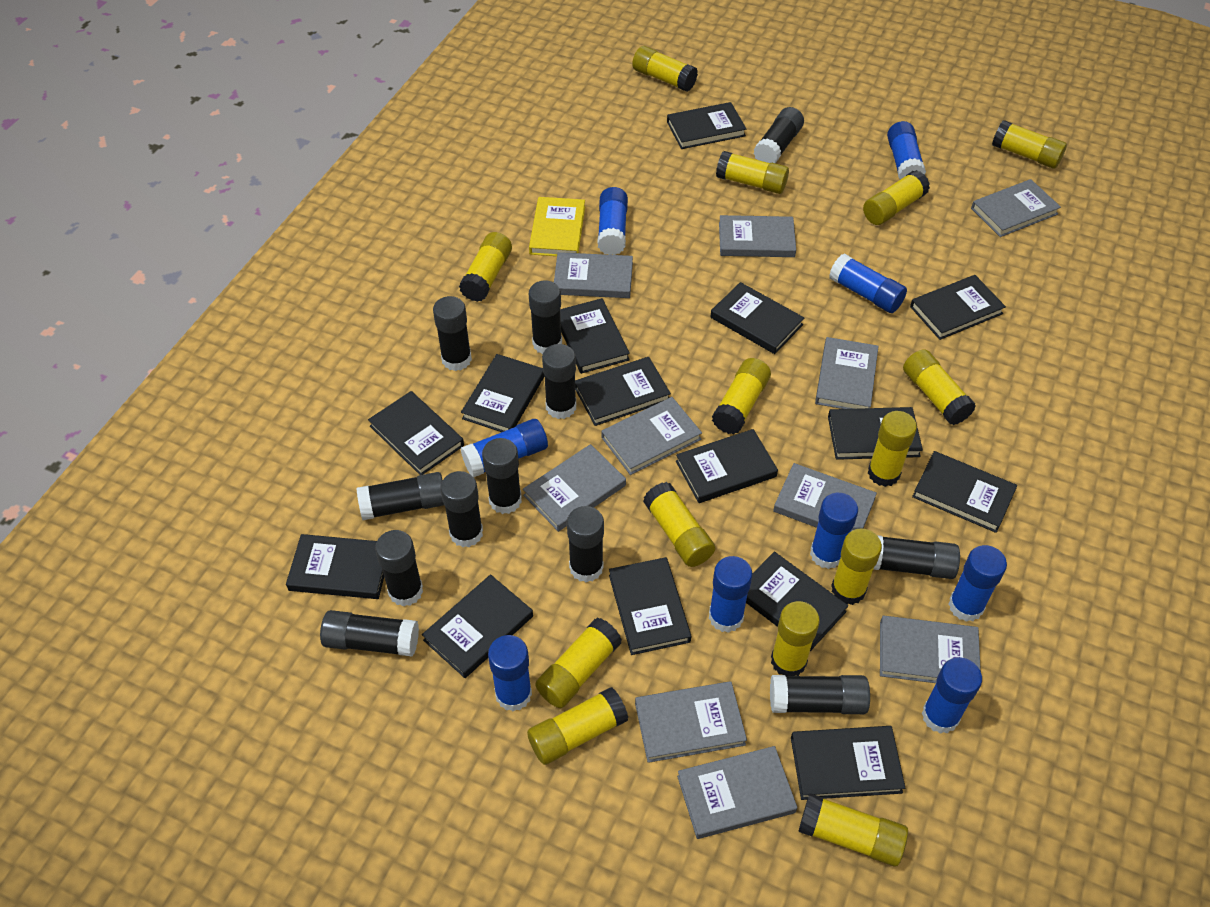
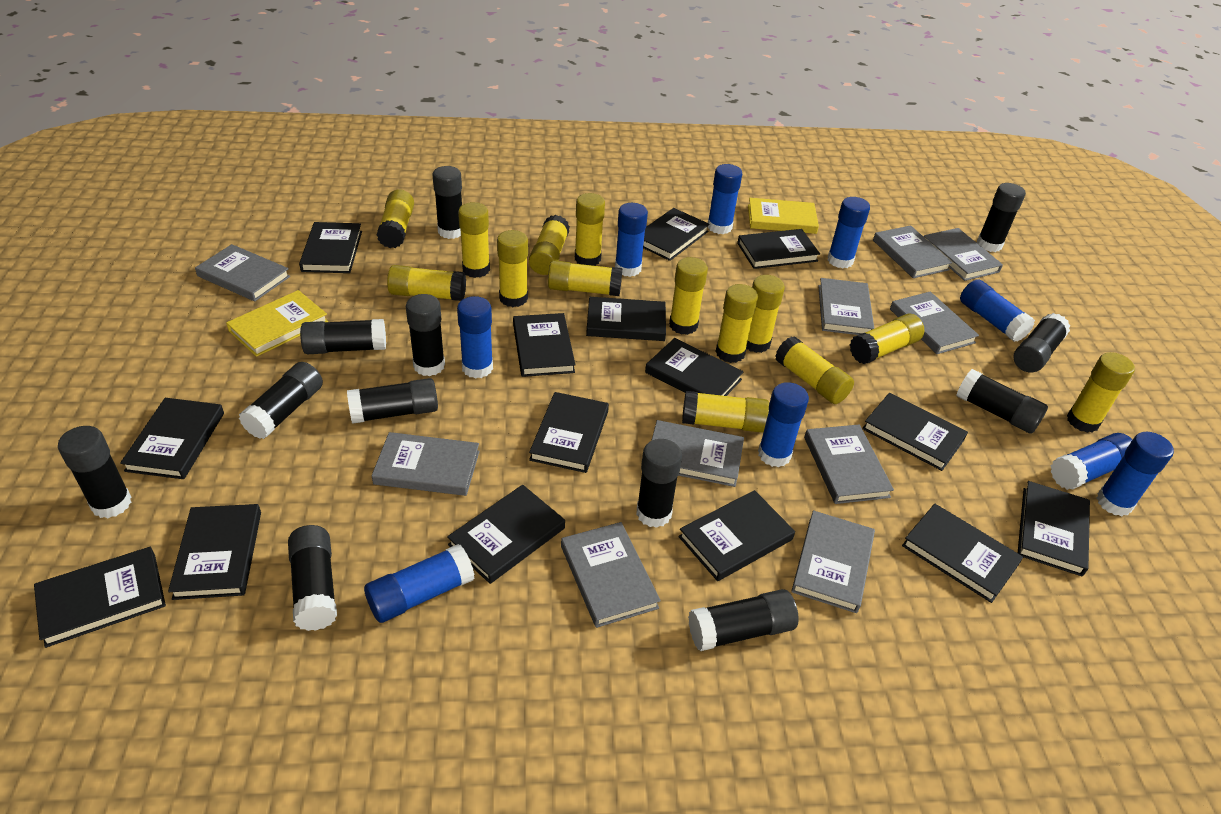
yellow book: 1 -> 2

